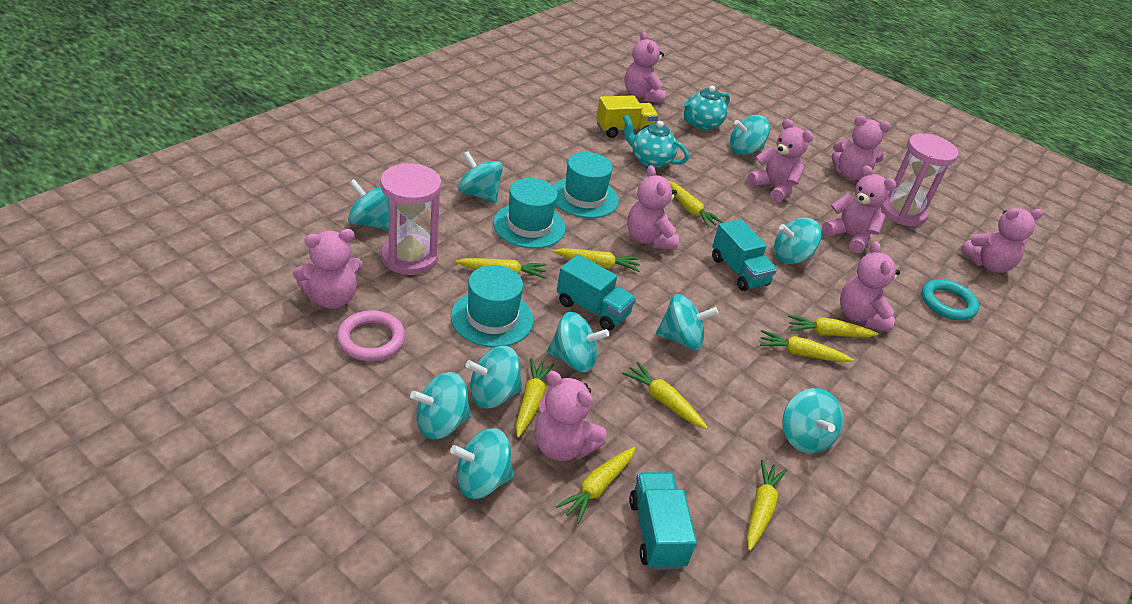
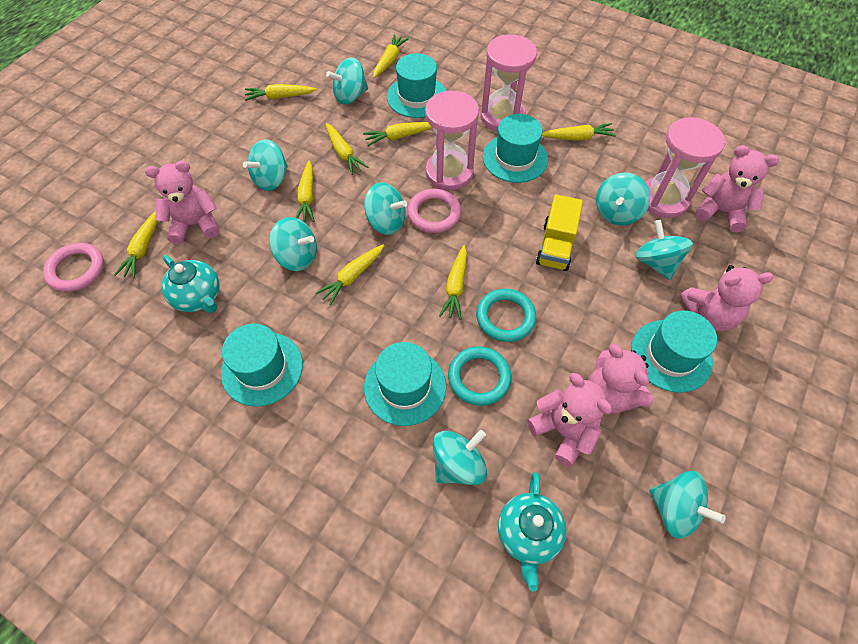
pink hourglass: 2 -> 3
pink ring: 1 -> 2
pink teddy bear: 9 -> 5
turquoise hat: 3 -> 5
turquoise ring: 1 -> 2
turquoise spinning top: 10 -> 8
turquoise truck: 3 -> 0

